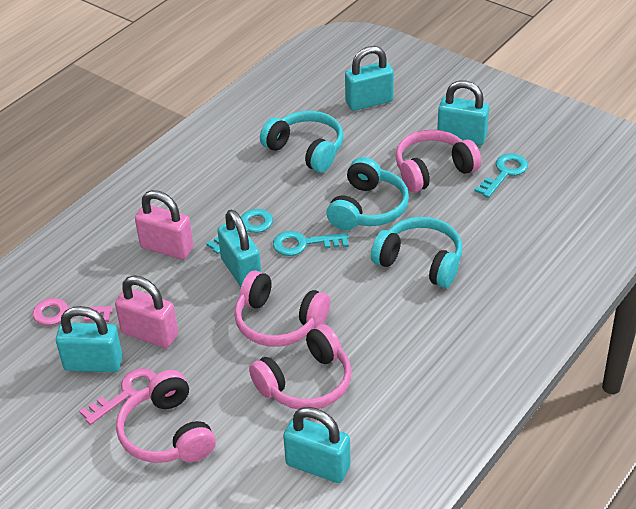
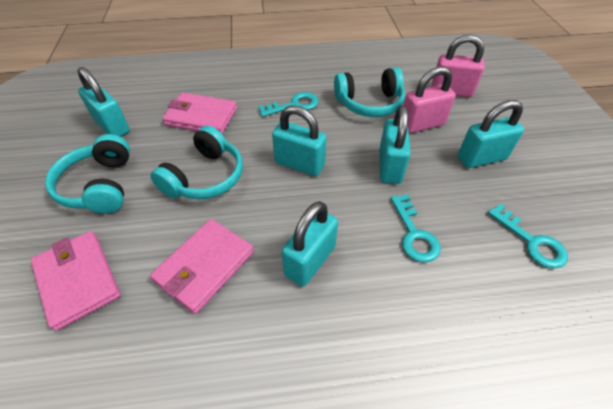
pink headphones: 4 -> 0
pink key: 2 -> 0
pink wallet: 0 -> 3

